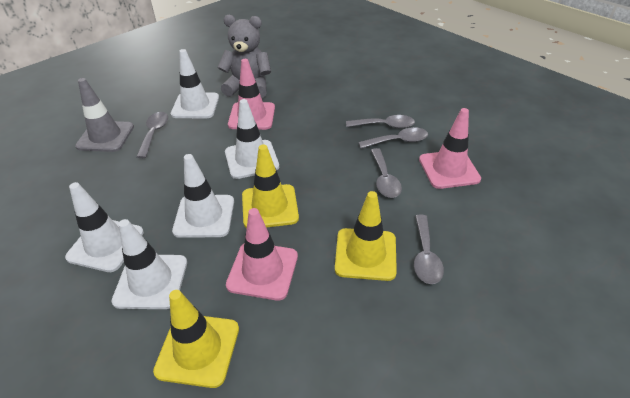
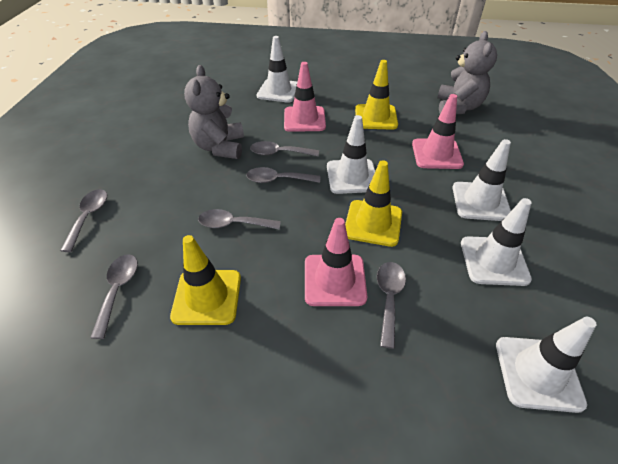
grey spoon: 5 -> 6
grey teddy bear: 1 -> 2
grey traffic cone: 1 -> 0

